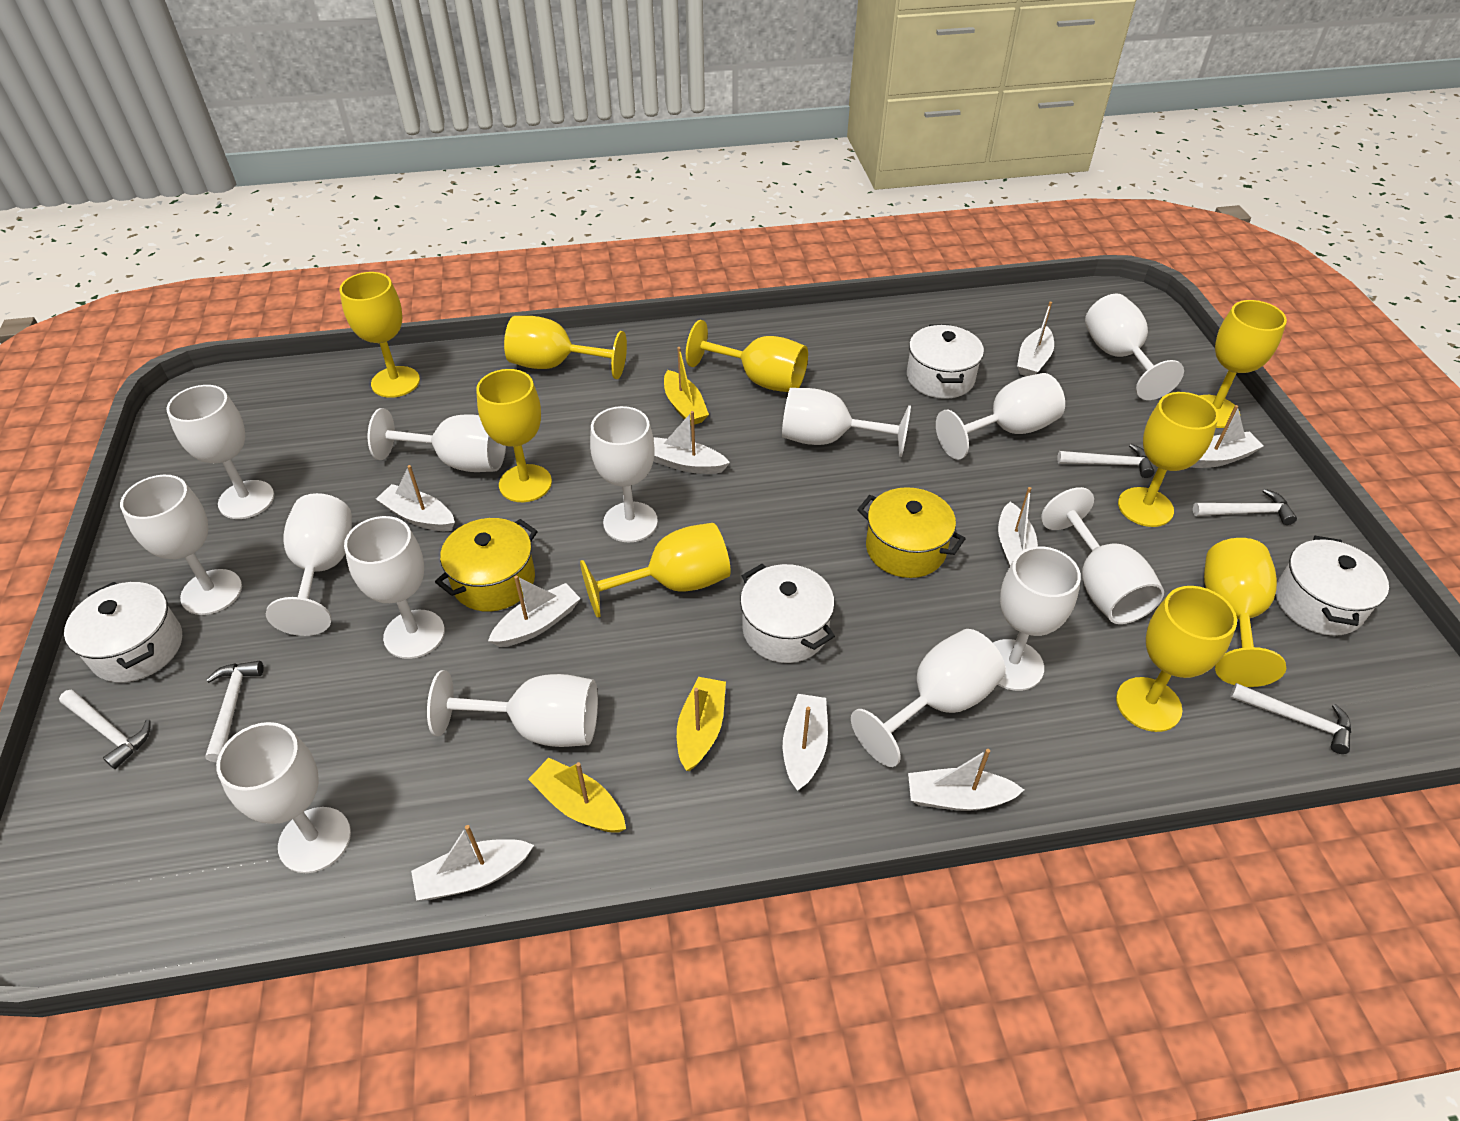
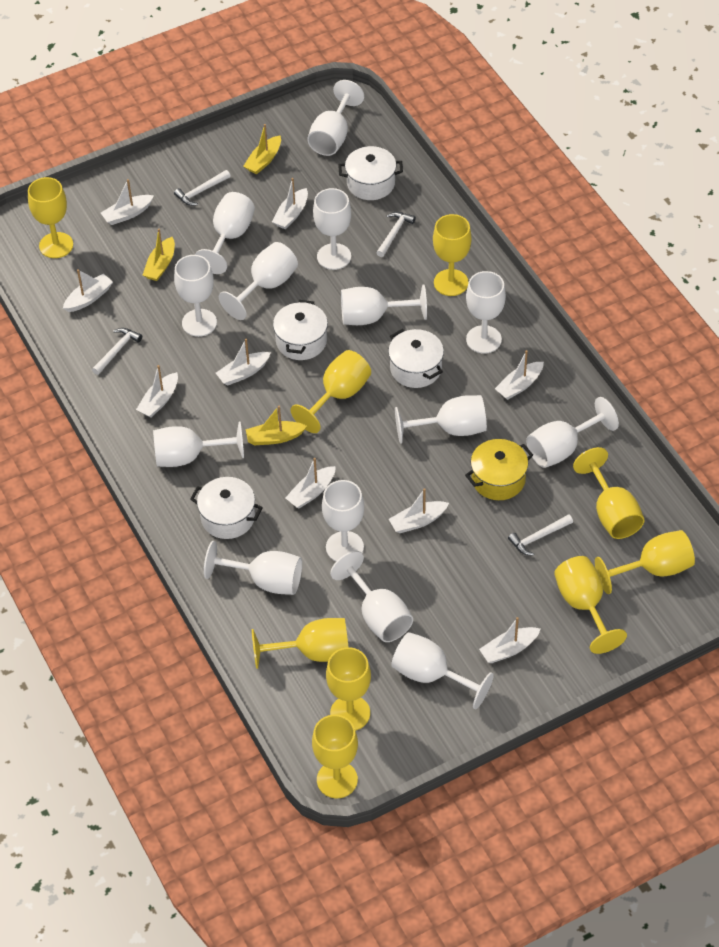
white hammer: 5 -> 4
yellow pot: 2 -> 1

